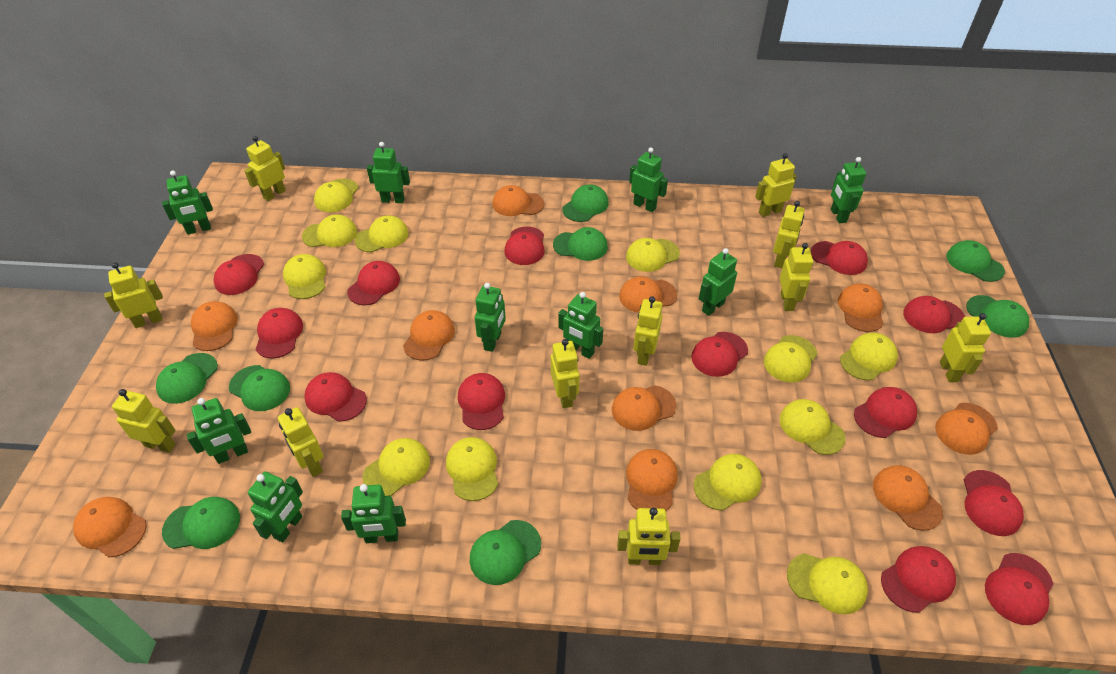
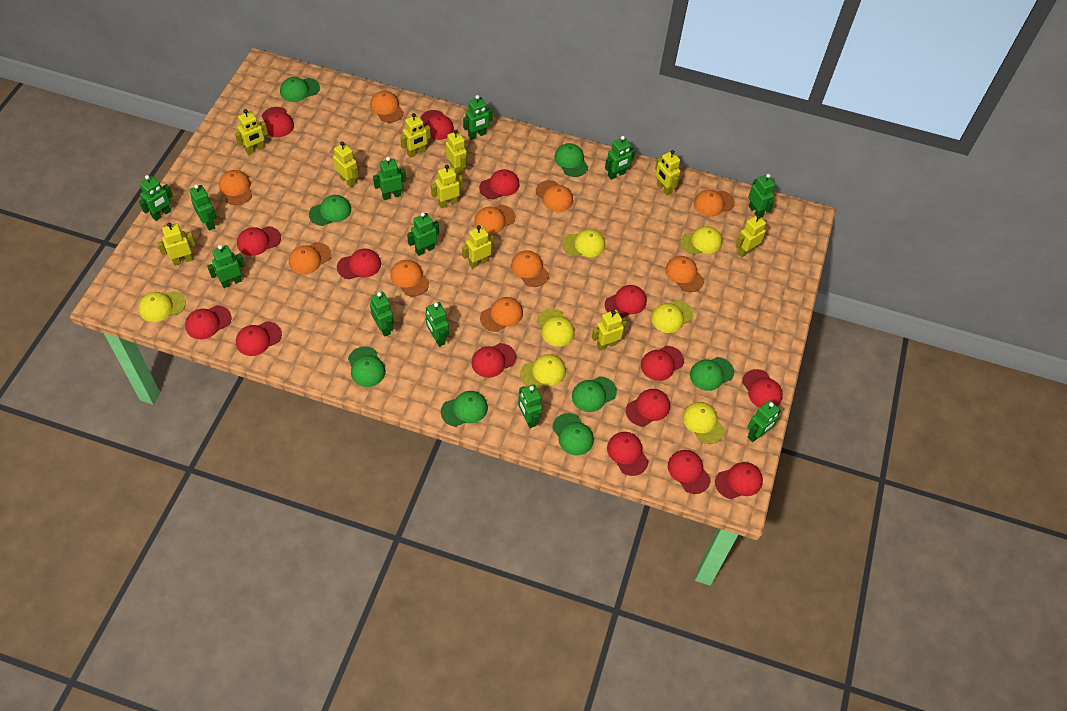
green robot: 10 -> 12
red cap: 13 -> 15
yellow cap: 12 -> 7
yellow robot: 11 -> 10

